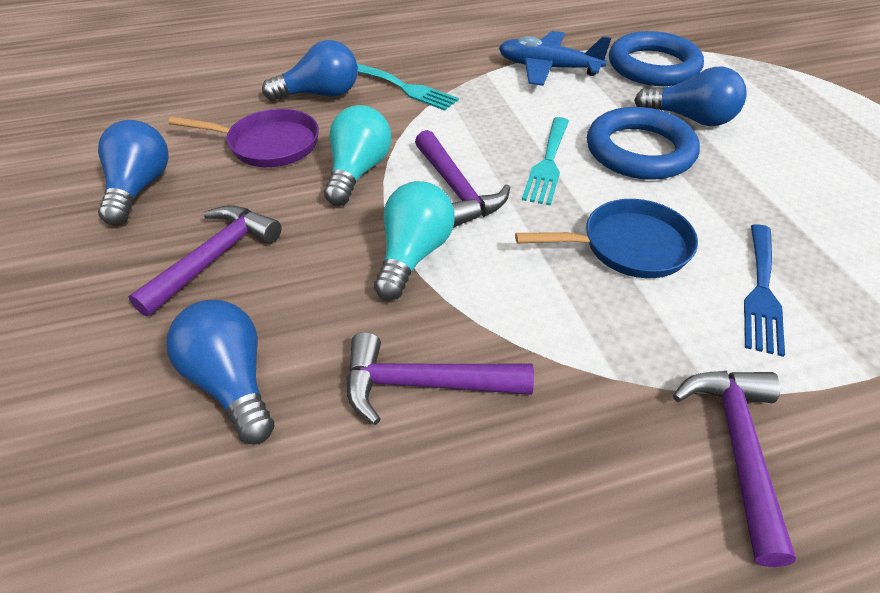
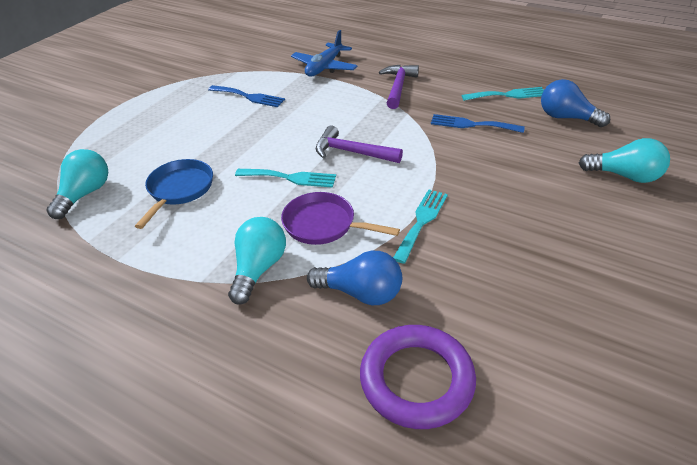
blue fork: 1 -> 2
blue light bulb: 4 -> 2
blue ring: 2 -> 0
purple hammer: 4 -> 2
purple ring: 0 -> 1
turquoise fork: 2 -> 3
turquoise light bulb: 2 -> 3

